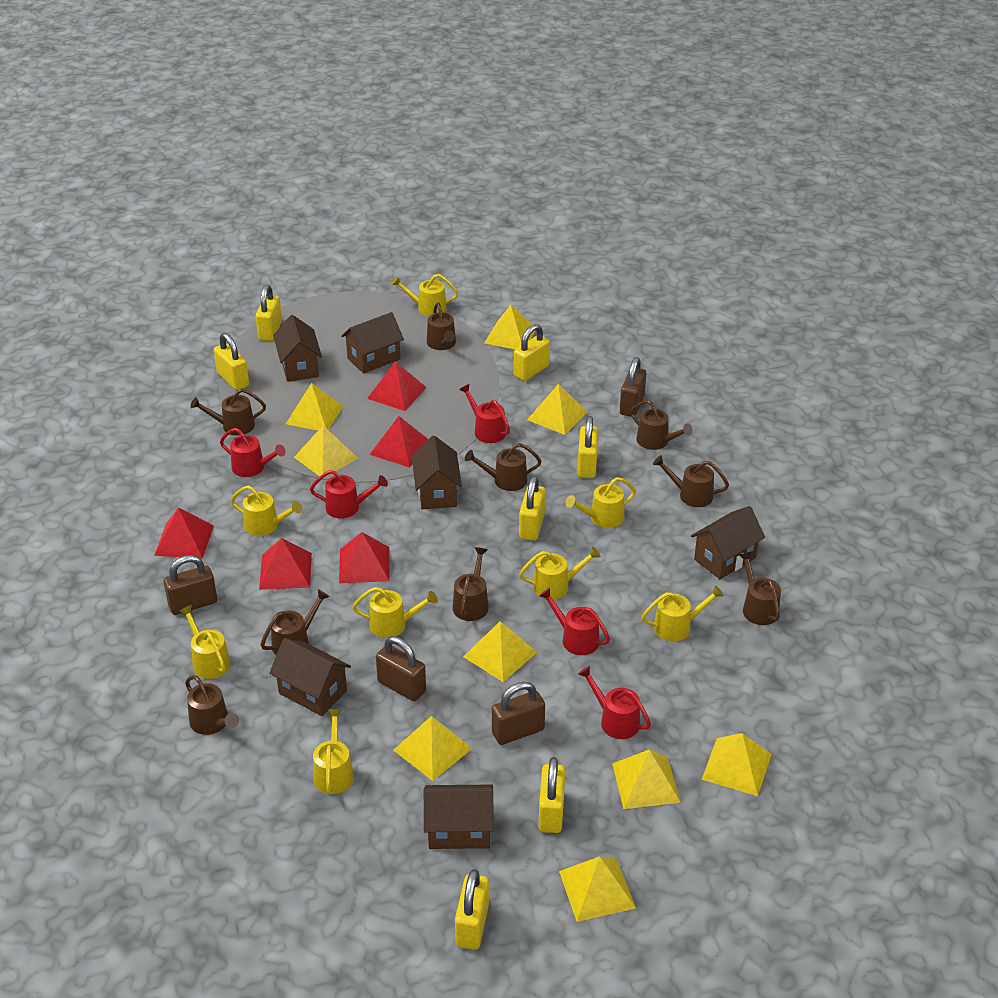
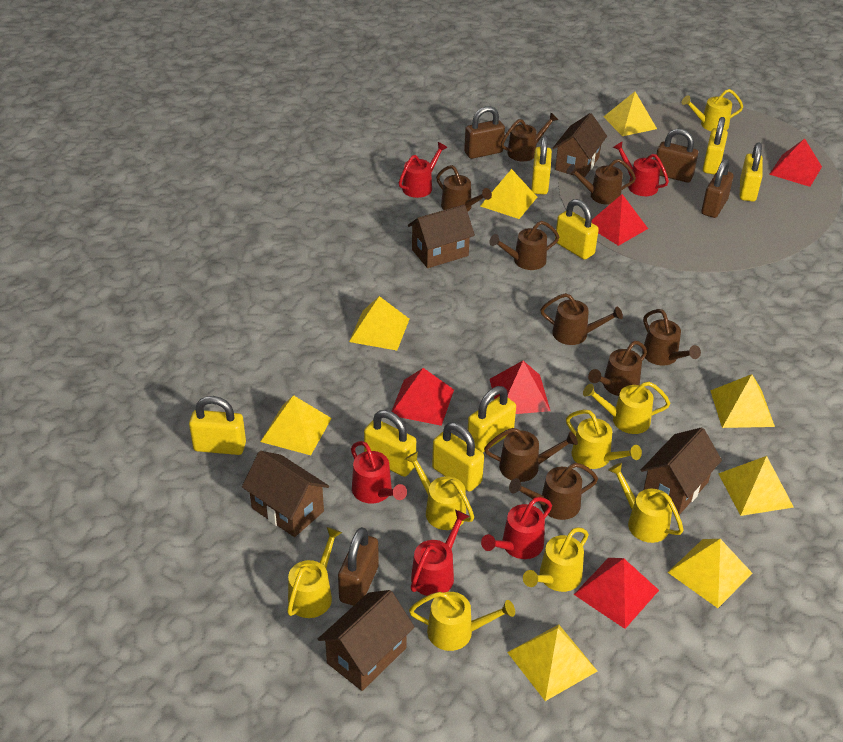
brown house: 6 -> 5
yellow padlock: 7 -> 8
yellow pyramid: 9 -> 8

